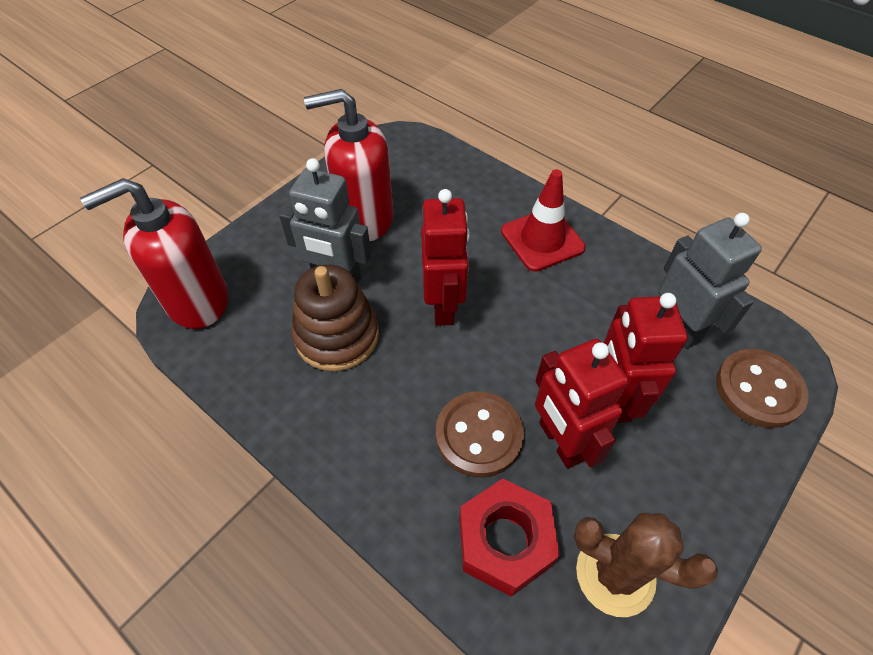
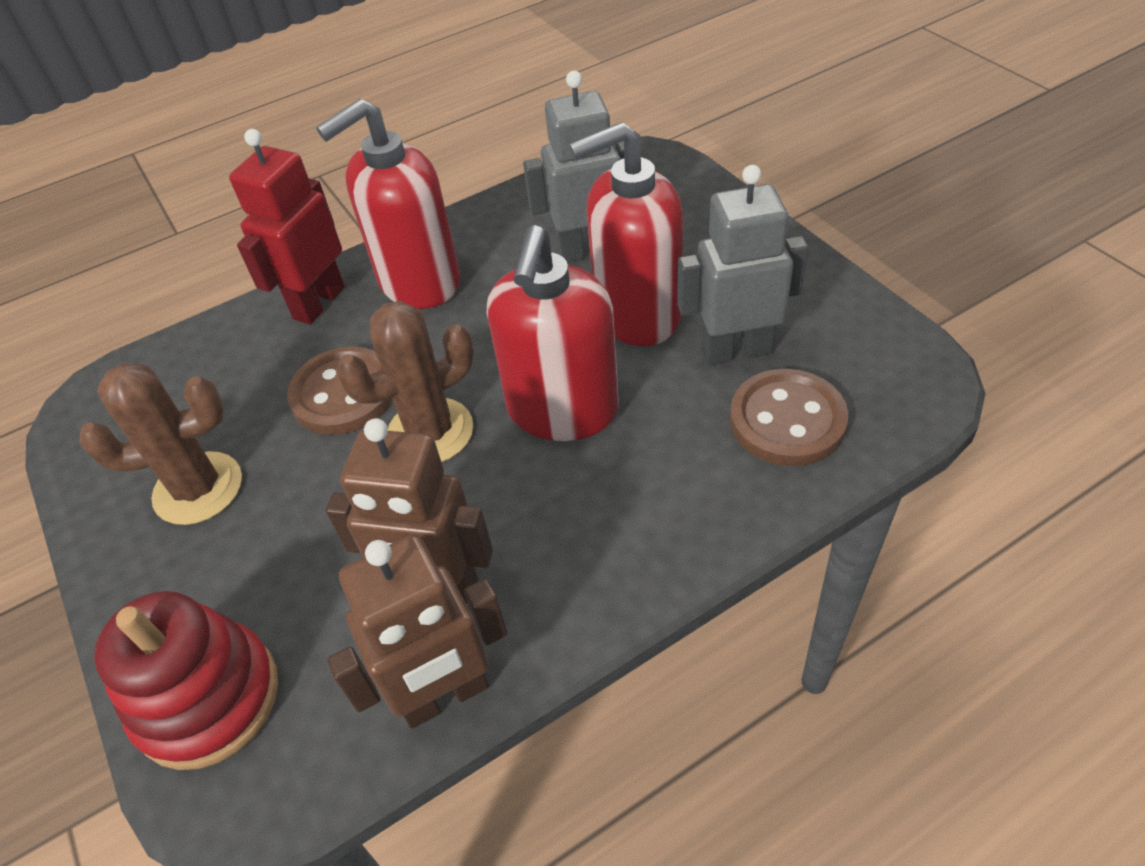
brown cactus: 1 -> 2
brown robot: 0 -> 2
brown stacking toy: 1 -> 0
red nut: 1 -> 0
red robot: 3 -> 1
red soap dispenser: 2 -> 3
red stacking toy: 0 -> 1
red traffic cone: 1 -> 0

